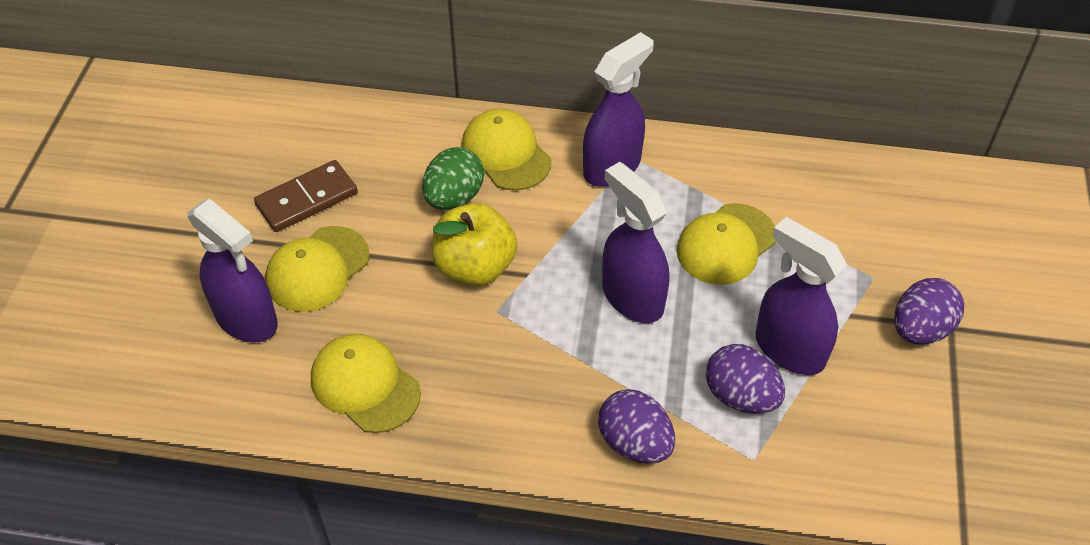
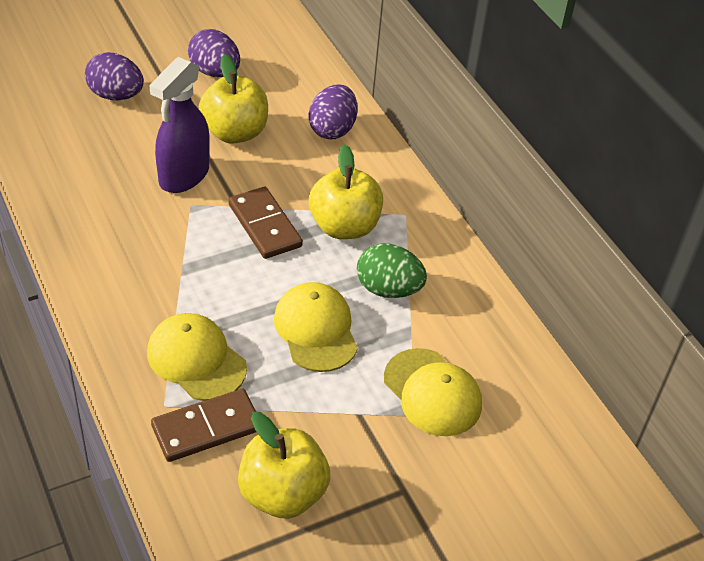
brown domino: 1 -> 2
purple spray bottle: 4 -> 1
yellow apple: 1 -> 3
yellow cap: 4 -> 3

